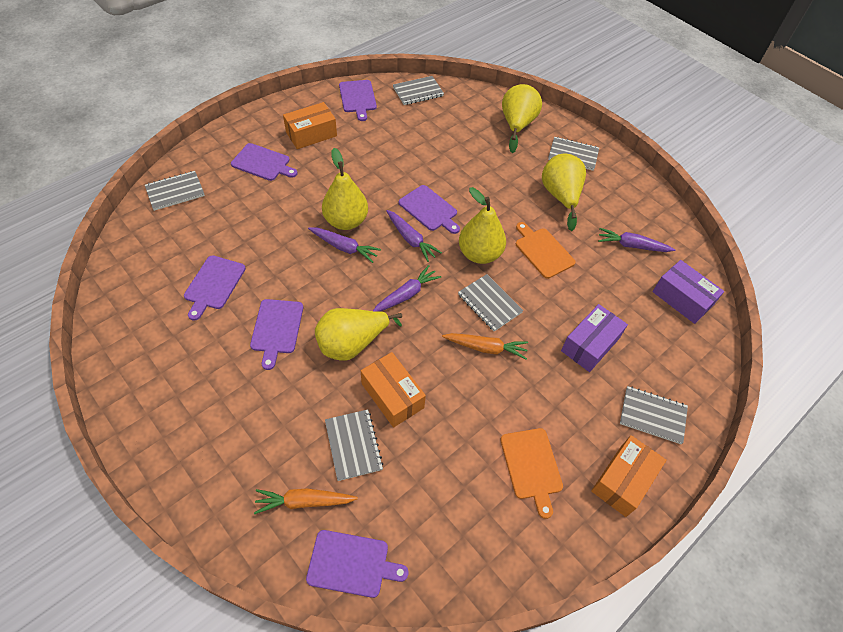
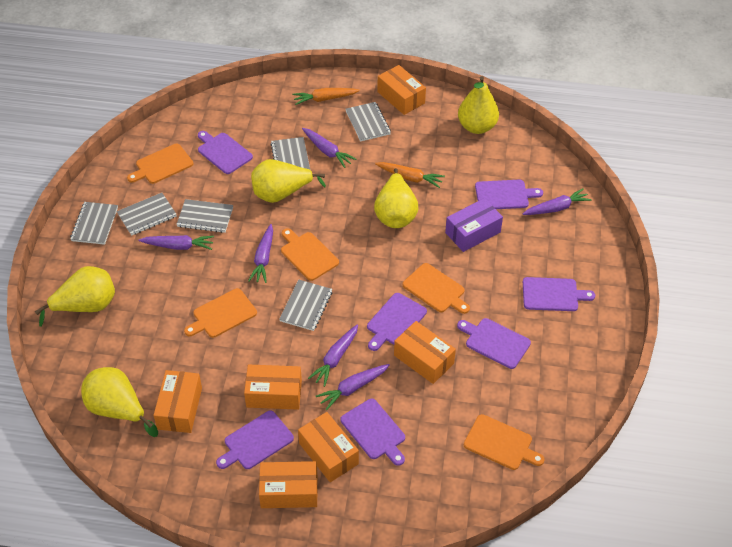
orange box: 3 -> 6
orange cutting board: 2 -> 5
purple box: 2 -> 1
purple carrot: 4 -> 6
purple cutting board: 6 -> 7

